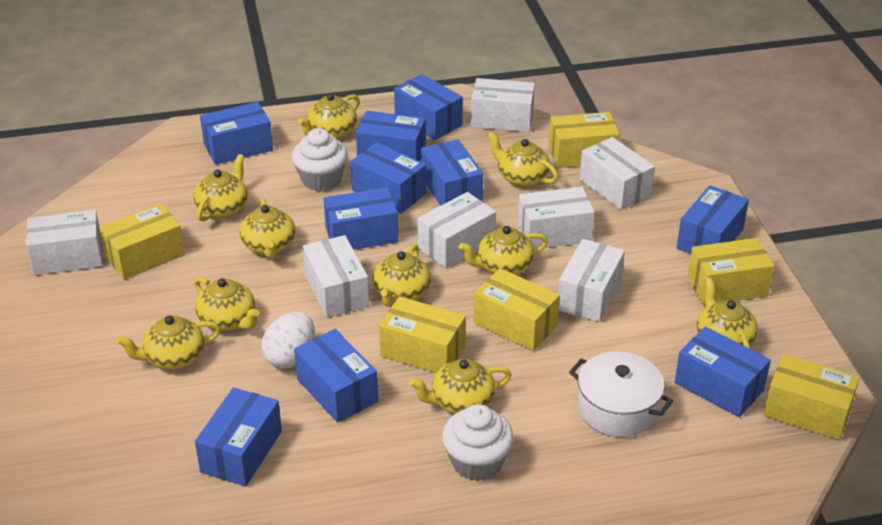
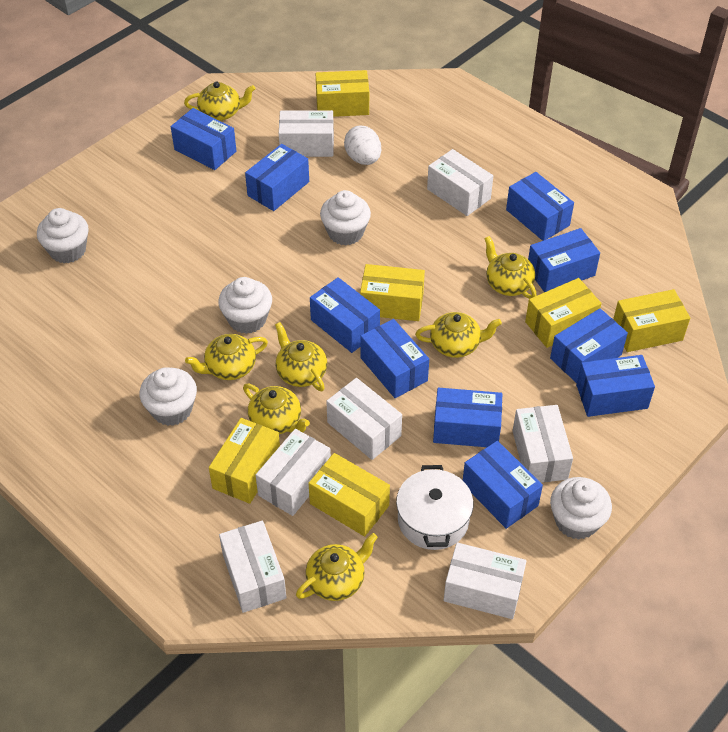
white cupcake: 2 -> 5
yellow teapot: 10 -> 7

